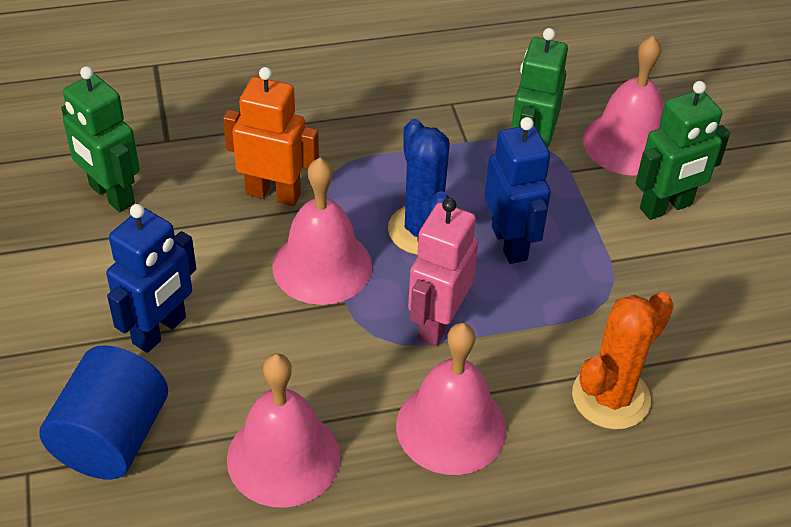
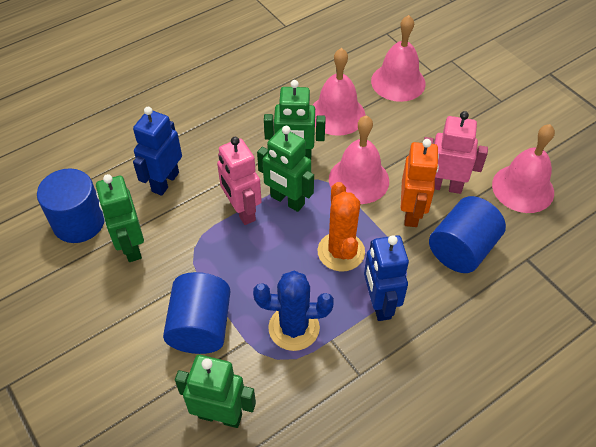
blue cylinder: 1 -> 3
green robot: 3 -> 4
pink robot: 1 -> 2

